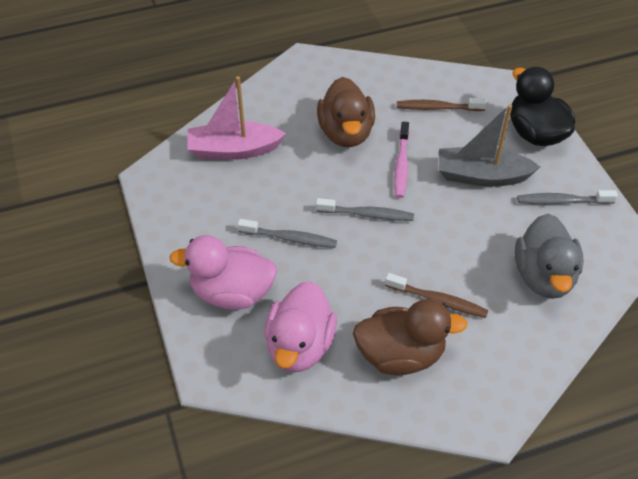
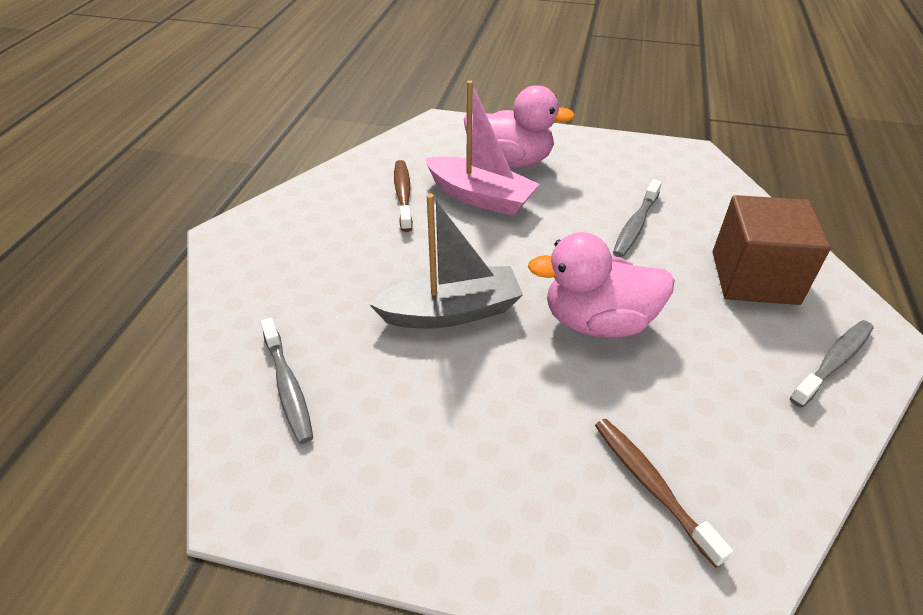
black duck: 1 -> 0
brown cube: 0 -> 1
brown duck: 2 -> 0
grey duck: 1 -> 0
pink toothbrush: 1 -> 0

